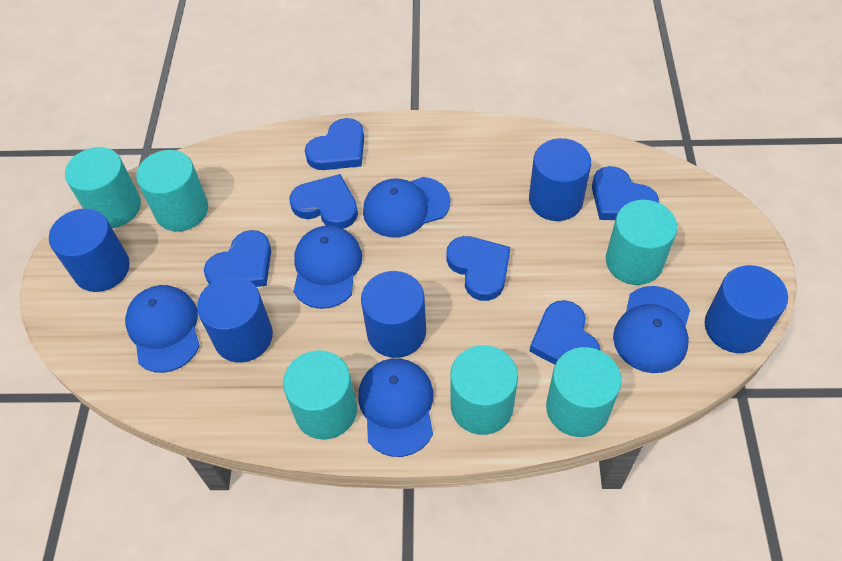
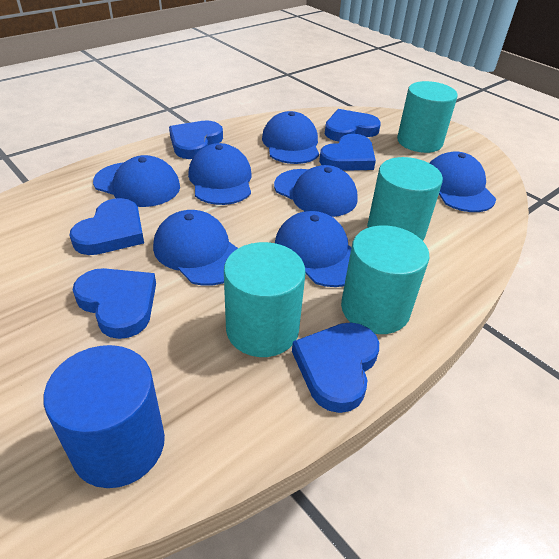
blue cap: 5 -> 7
blue cylinder: 5 -> 1
turquoise cylinder: 6 -> 4

